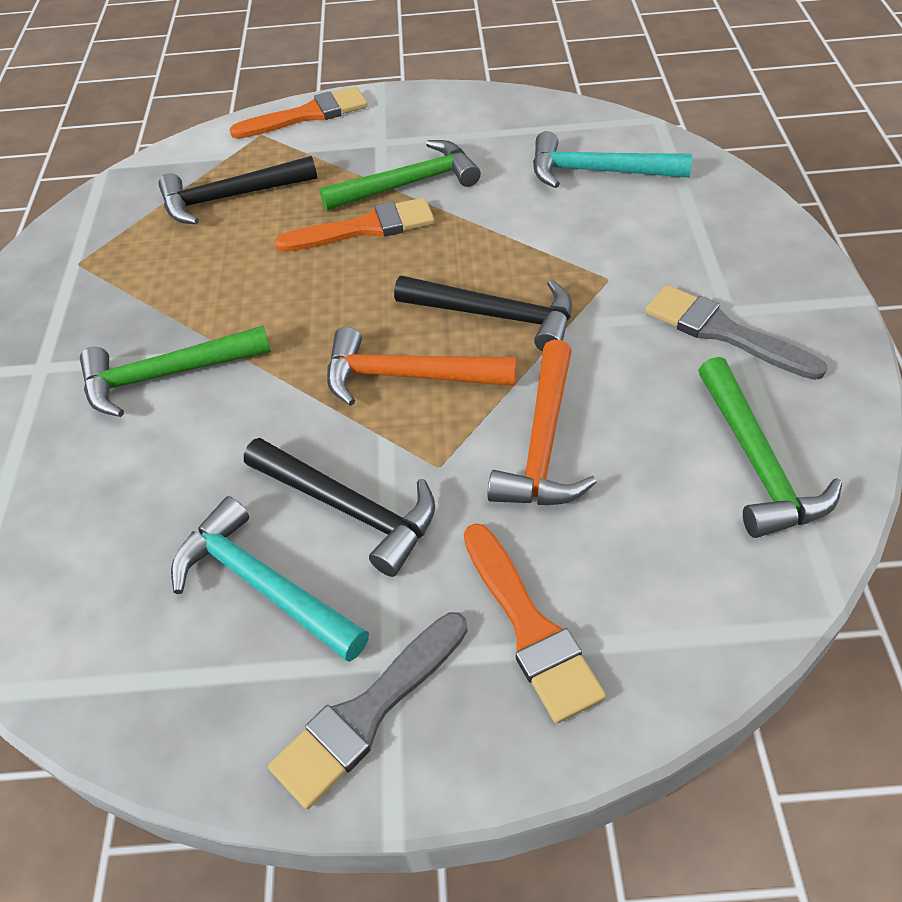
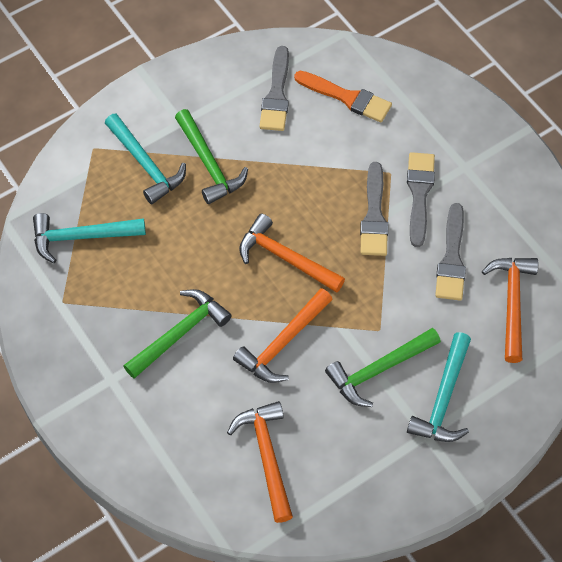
black hammer: 3 -> 0
grey brush: 2 -> 4
orange brush: 3 -> 1
orange hammer: 2 -> 4
turquoise hammer: 2 -> 3

